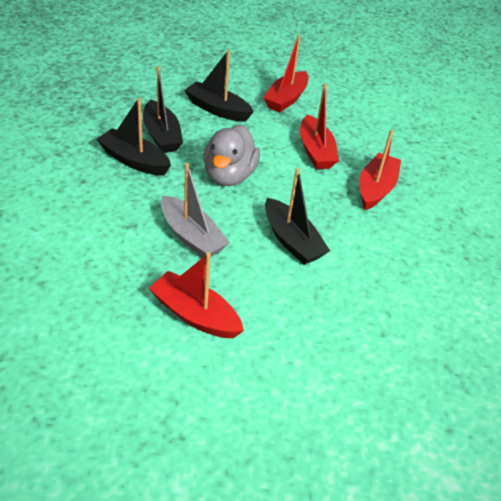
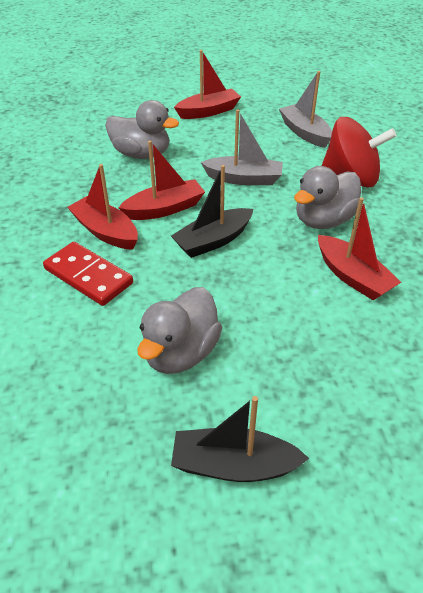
black boat: 4 -> 2
grey boat: 1 -> 2
grey duck: 1 -> 3
red domino: 0 -> 1
red spinning top: 0 -> 1

